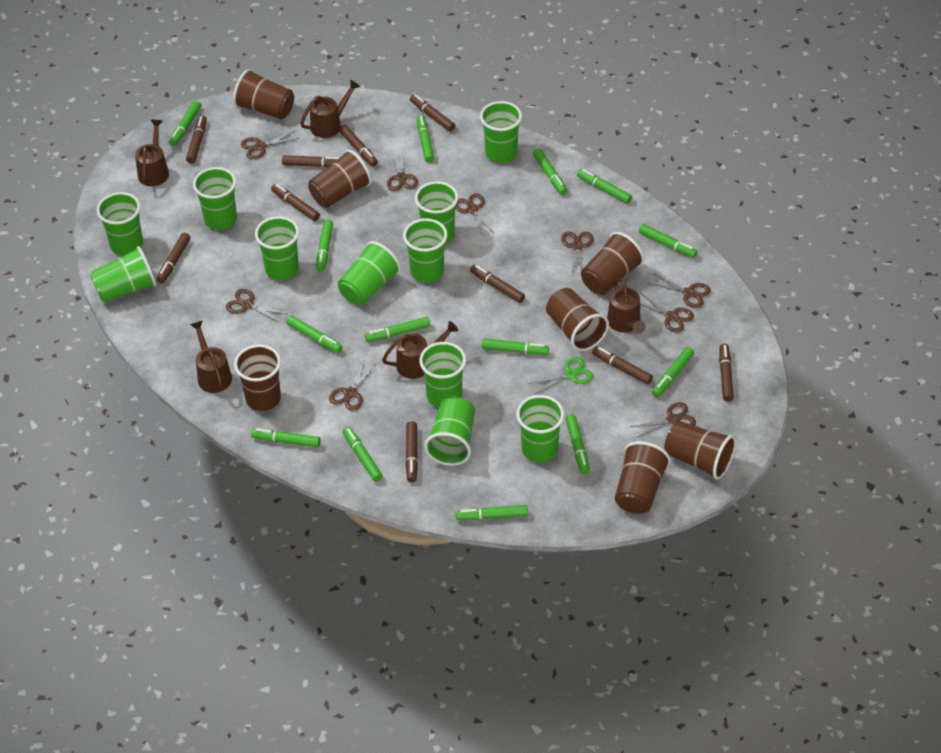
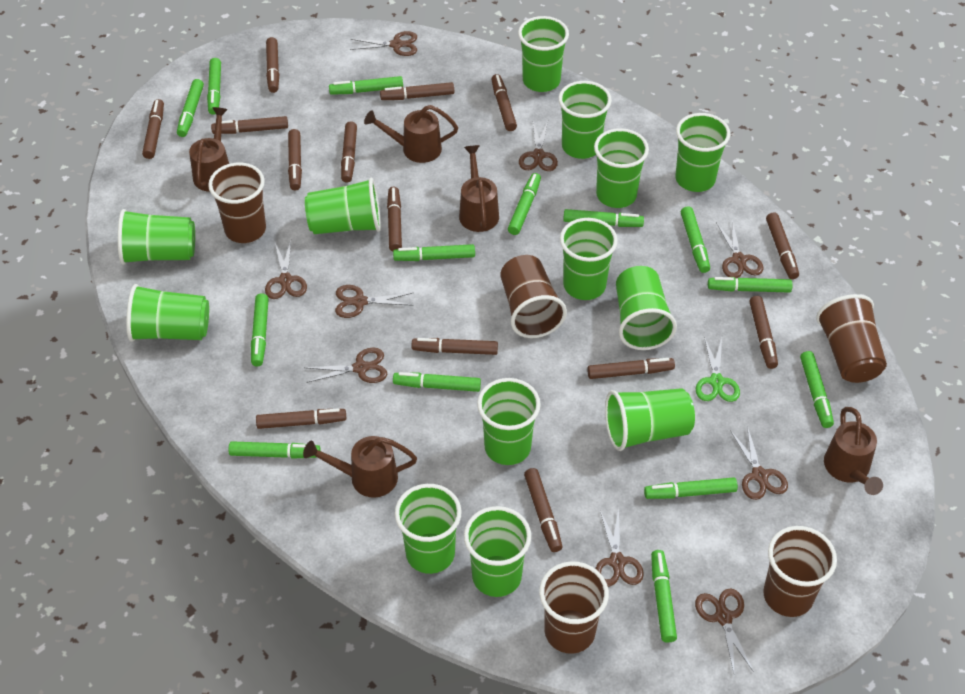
brown cup: 7 -> 5
brown marker: 10 -> 14
green cup: 11 -> 13

